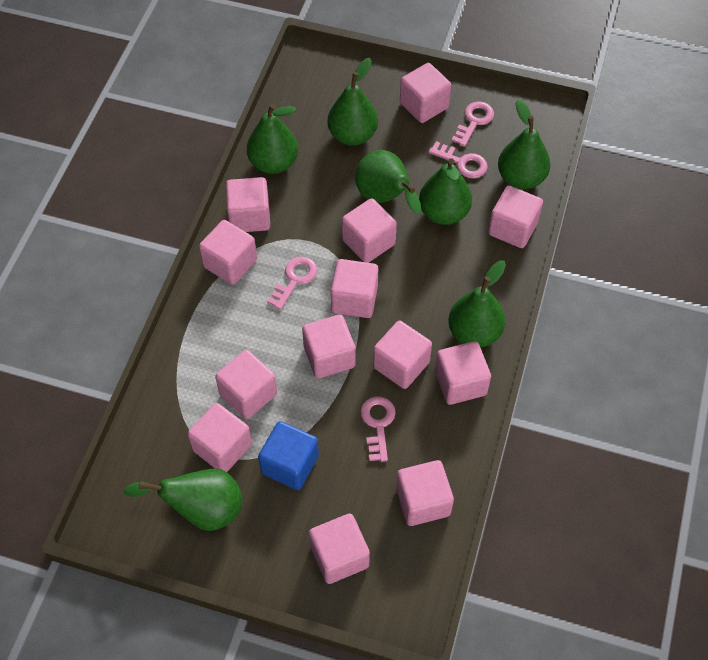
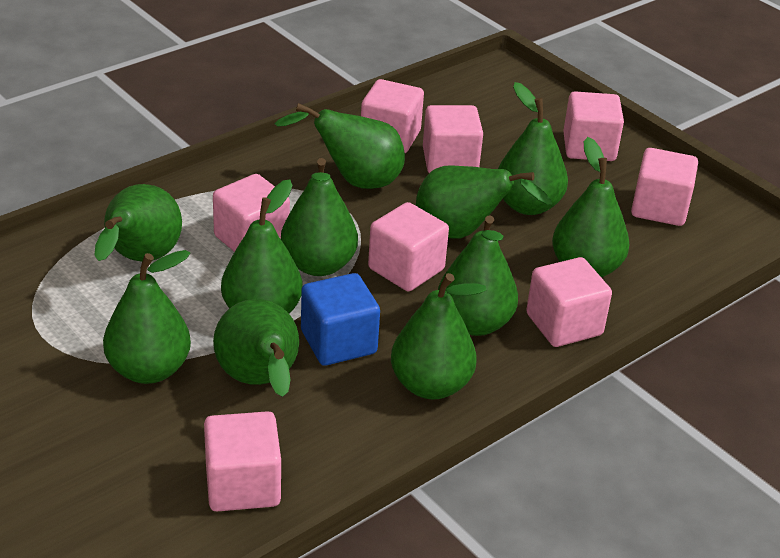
green pear: 7 -> 11
pink cube: 13 -> 8
pink key: 4 -> 0

